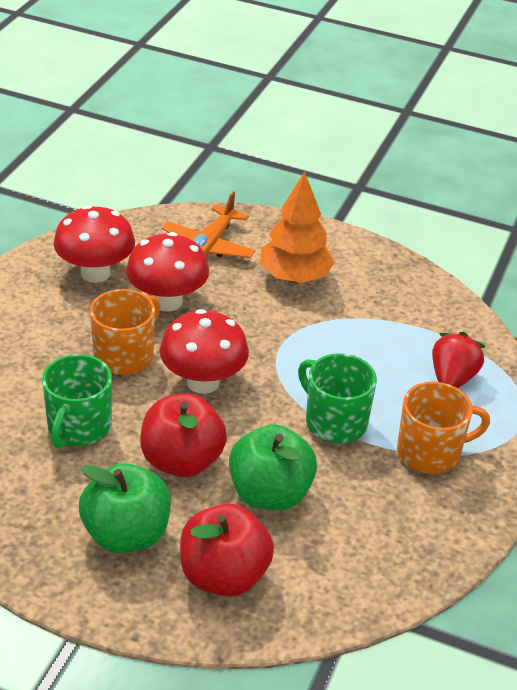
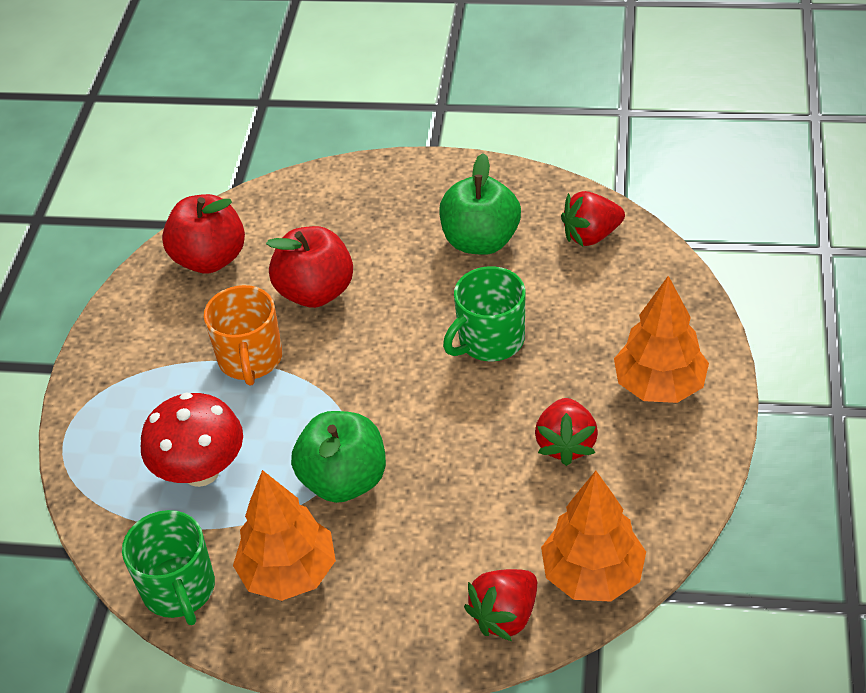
orange mug: 2 -> 1
orange plane: 1 -> 0
orange tree: 1 -> 3
red mushroom: 3 -> 1
red strawberry: 1 -> 3

